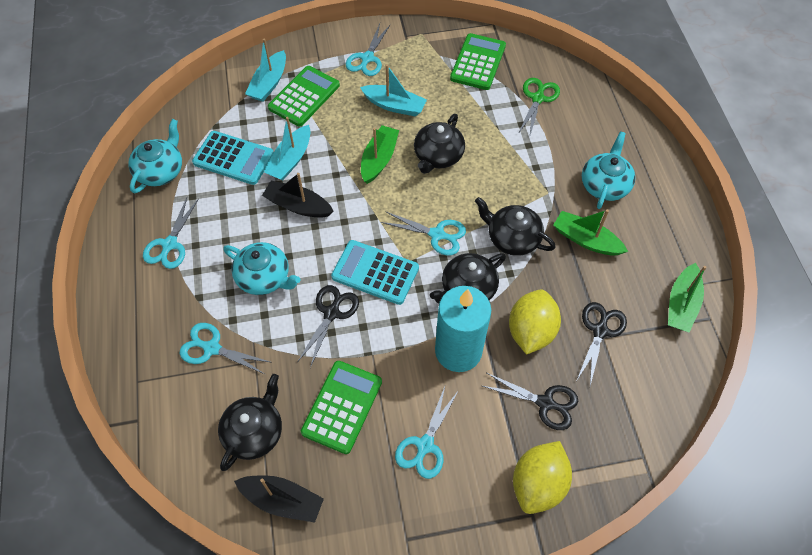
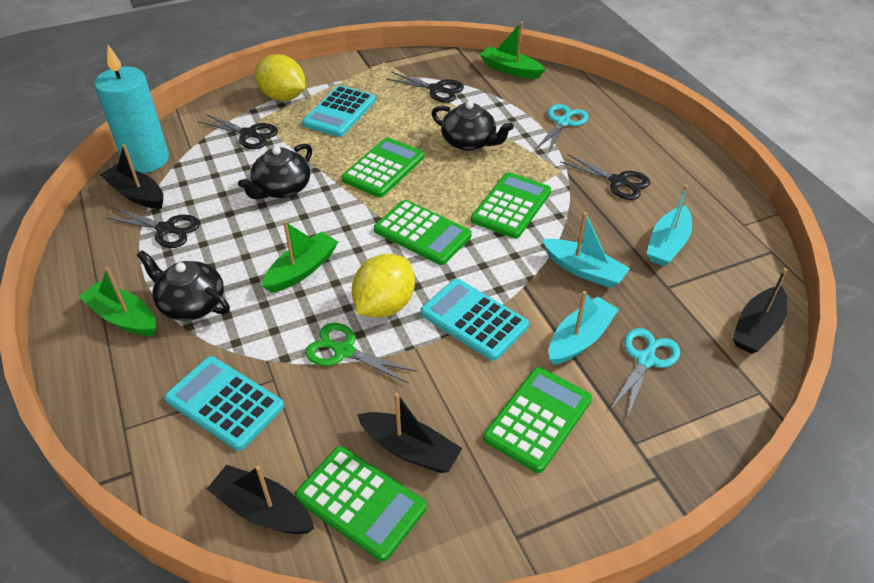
black boat: 2 -> 4
black scissors: 3 -> 4
black teapot: 4 -> 3
green calculator: 3 -> 5
turquoise calculator: 2 -> 3
turquoise scissors: 5 -> 2
turquoise teapot: 3 -> 0

